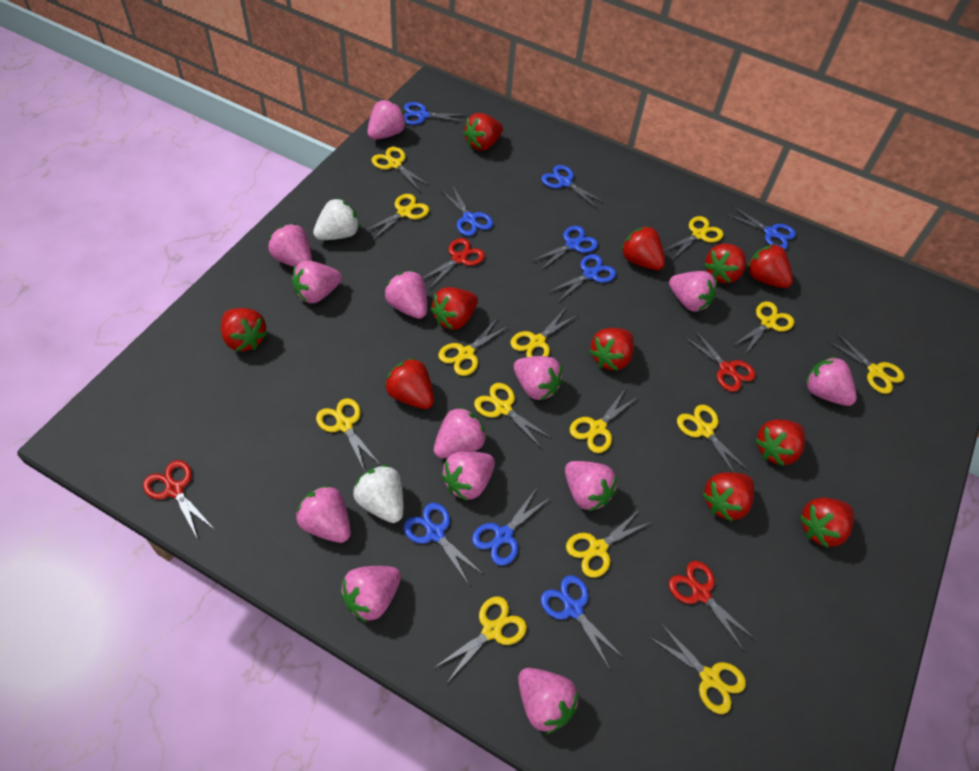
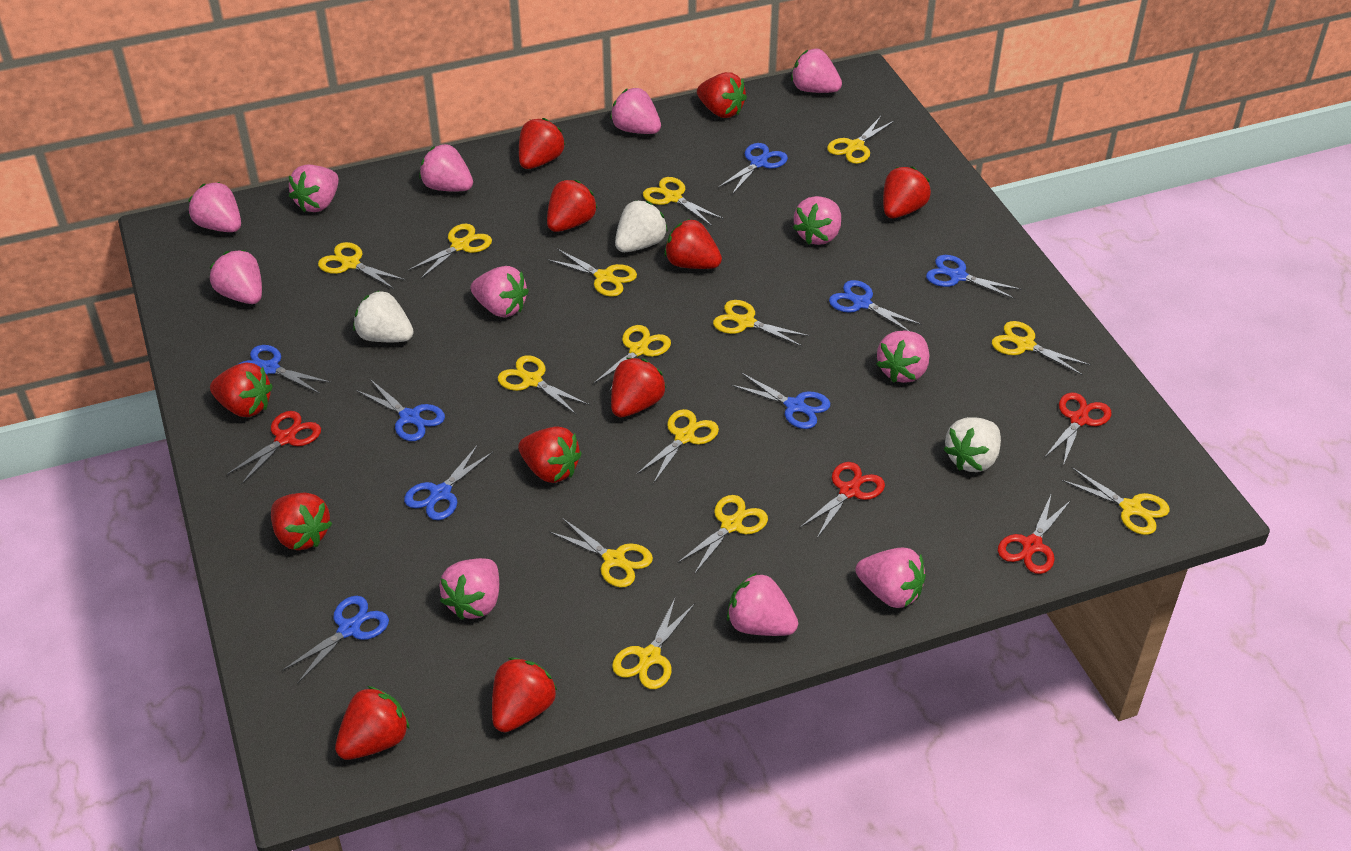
blue scissors: 9 -> 8
pink strawberry: 13 -> 12
white strawberry: 2 -> 3

